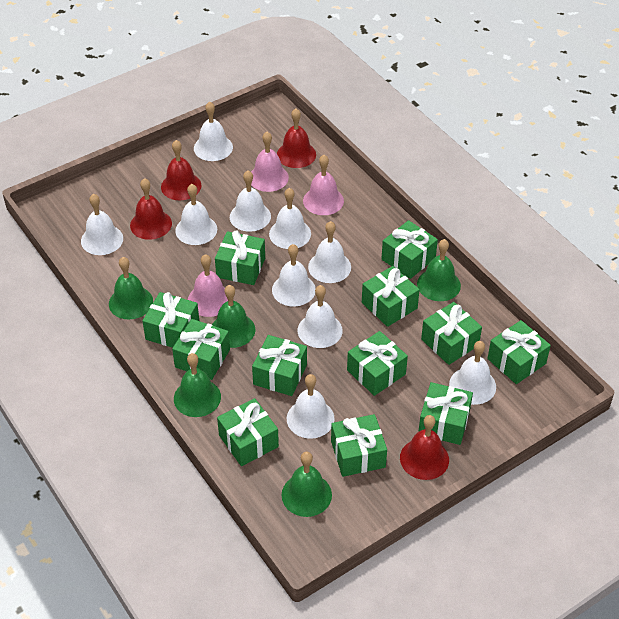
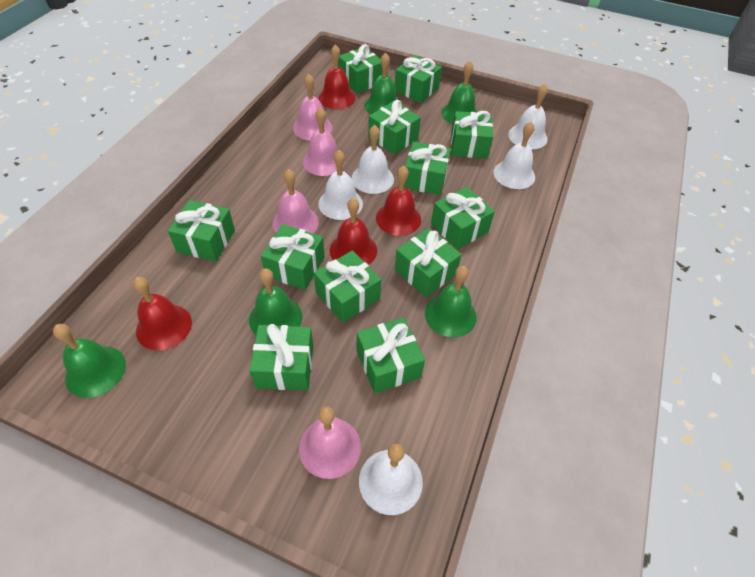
pink bell: 3 -> 4
white bell: 10 -> 5

